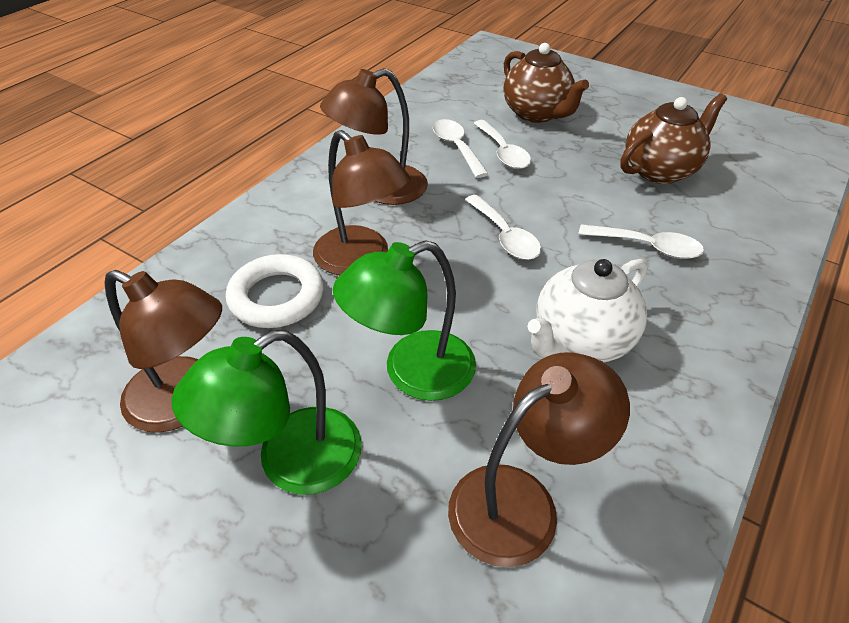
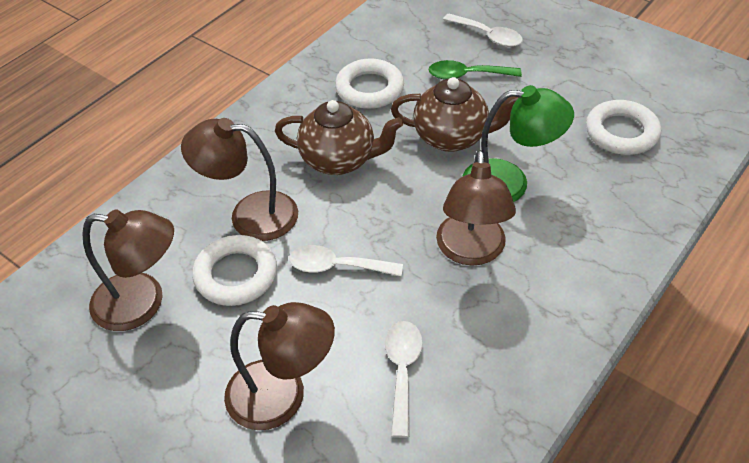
green lamp: 2 -> 1
green spoon: 0 -> 1
white ring: 1 -> 3
white spoon: 4 -> 3
white teapot: 1 -> 0

